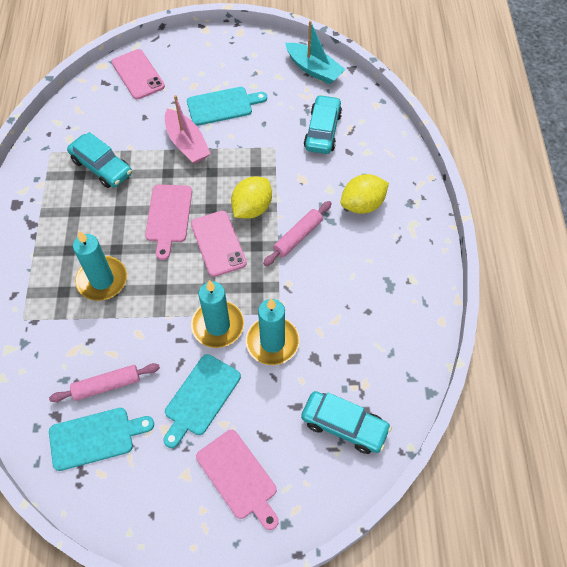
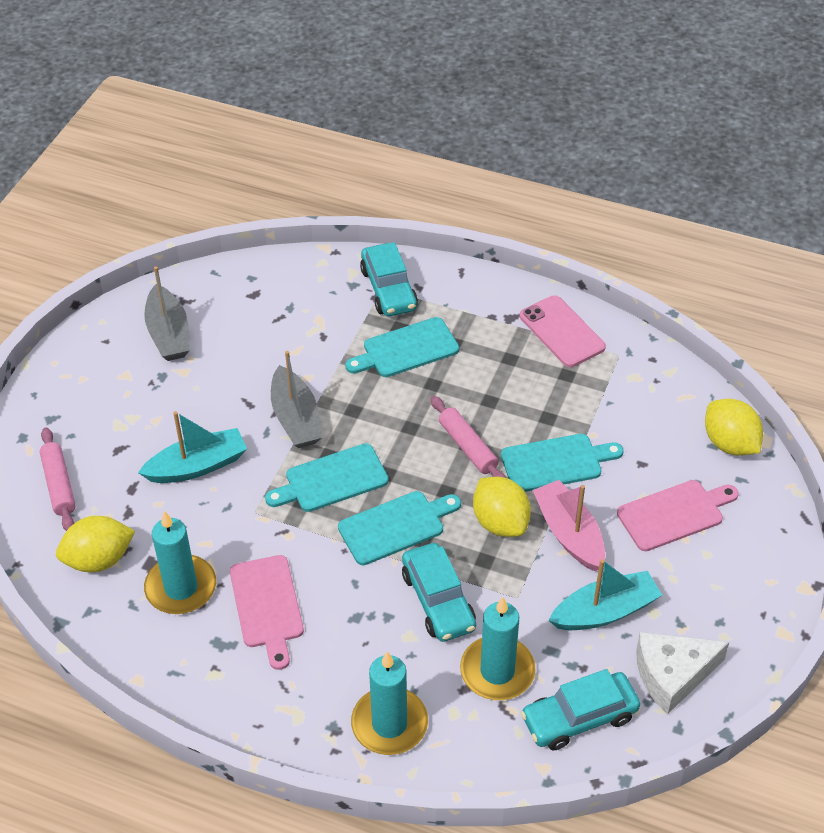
grey boat: 0 -> 2
pink phone: 2 -> 1
turquoise boat: 1 -> 2
turquoise cutting board: 3 -> 4
white cheese: 0 -> 1
yellow lemon: 2 -> 3

